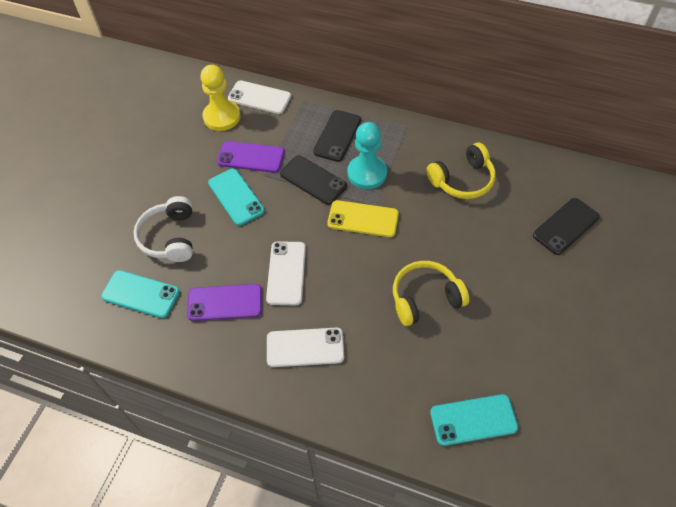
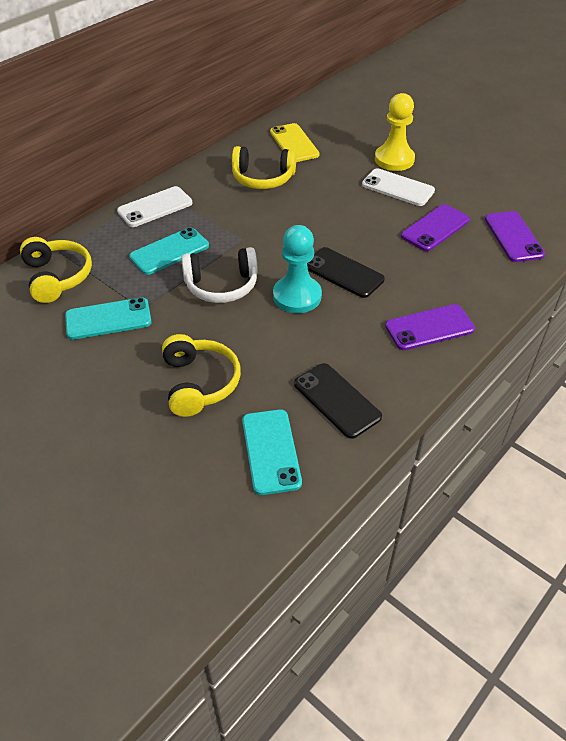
black phone: 3 -> 2
purple phone: 2 -> 3
white phone: 3 -> 2
yellow headphones: 2 -> 3

